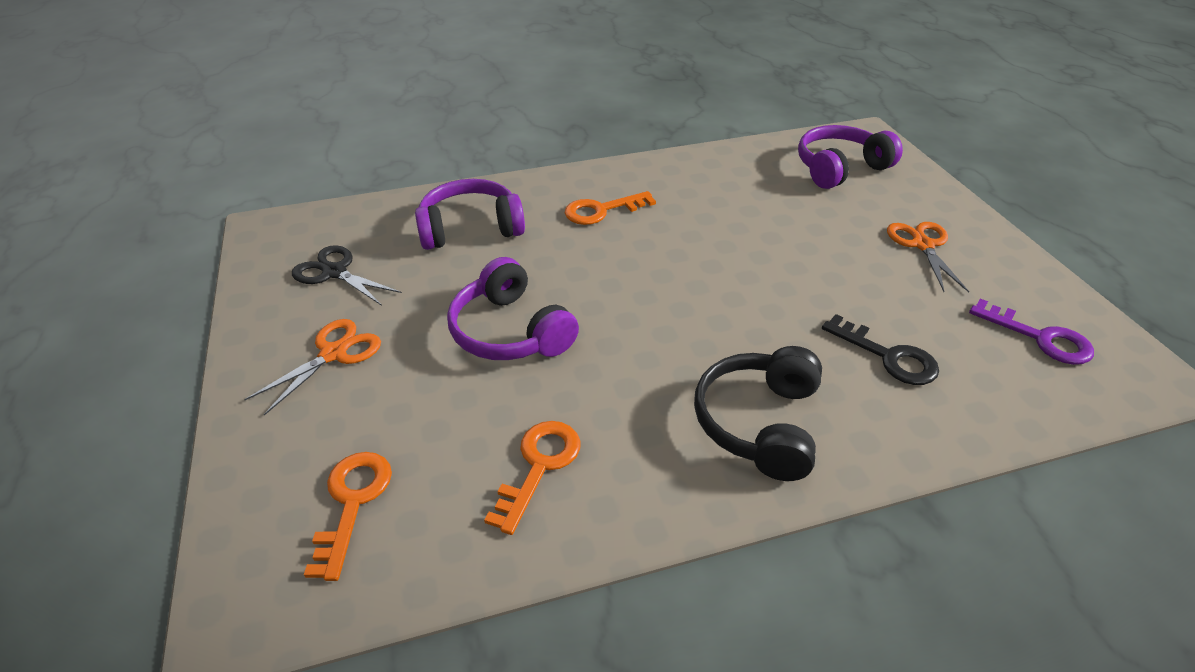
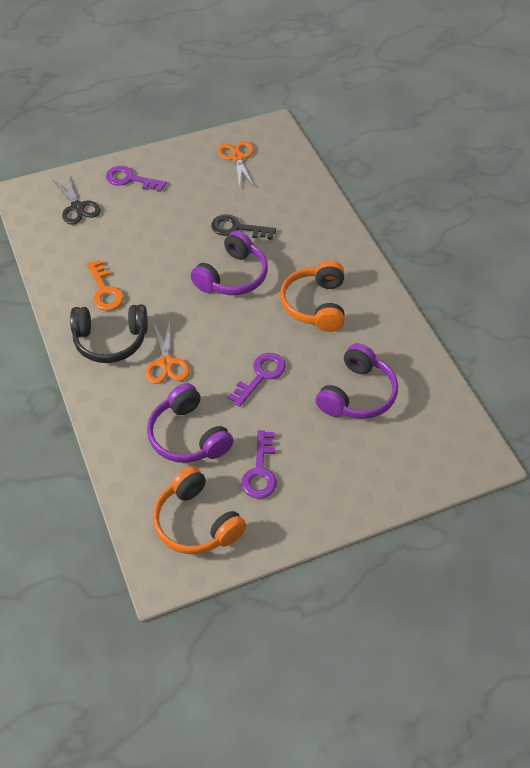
orange headphones: 0 -> 2
orange key: 3 -> 1
purple key: 1 -> 3

